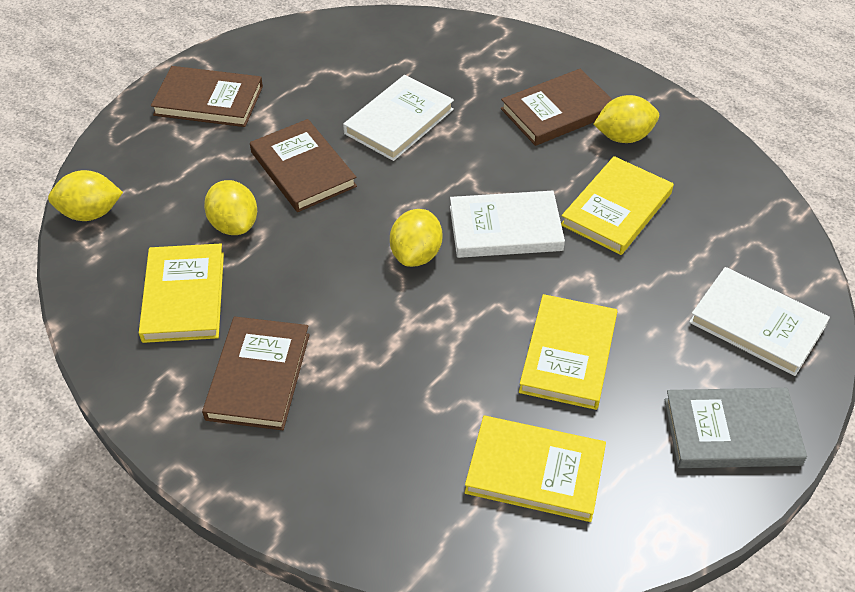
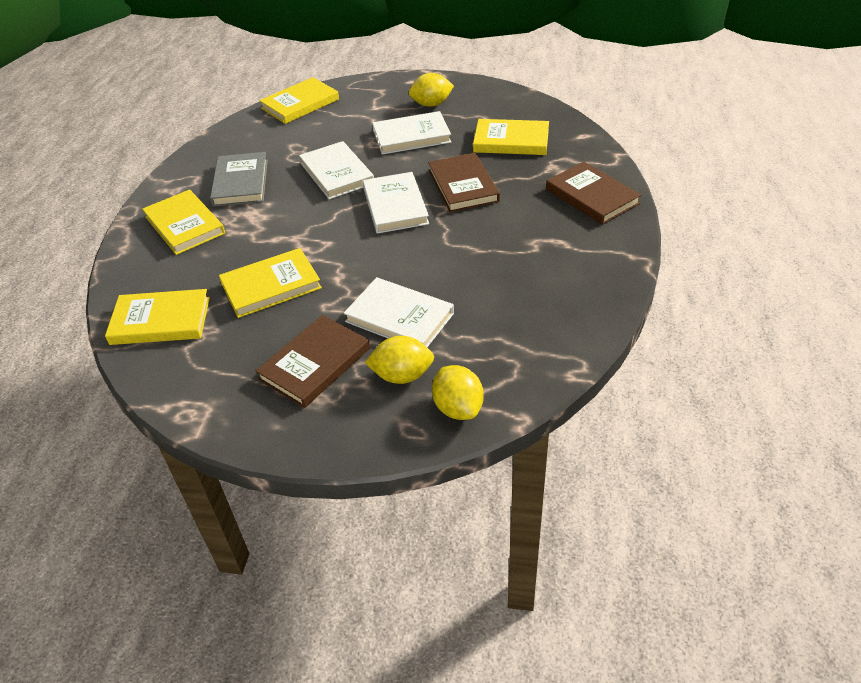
brown book: 4 -> 3
white book: 3 -> 4
yellow book: 4 -> 5
yellow lemon: 4 -> 3

